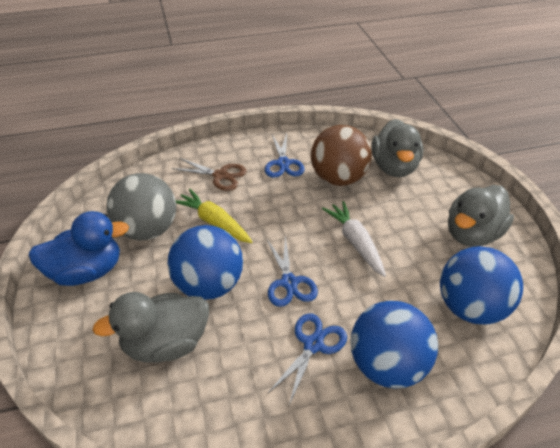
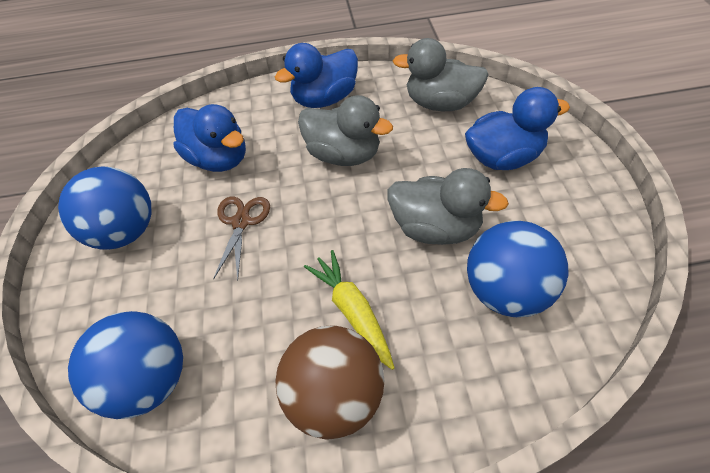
blue duck: 1 -> 3
blue scissors: 3 -> 0
grey ball: 1 -> 0
white carrot: 1 -> 0

